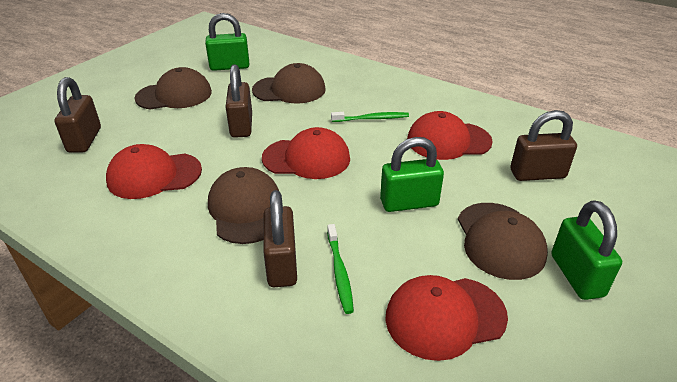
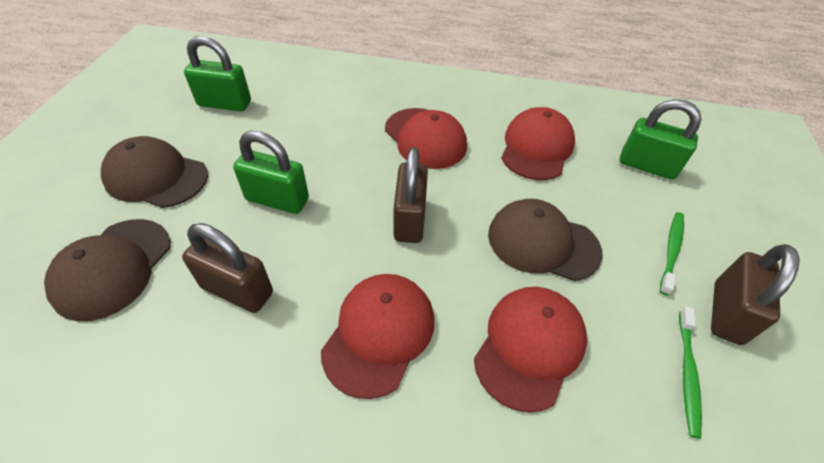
brown cap: 4 -> 3
brown padlock: 4 -> 3

